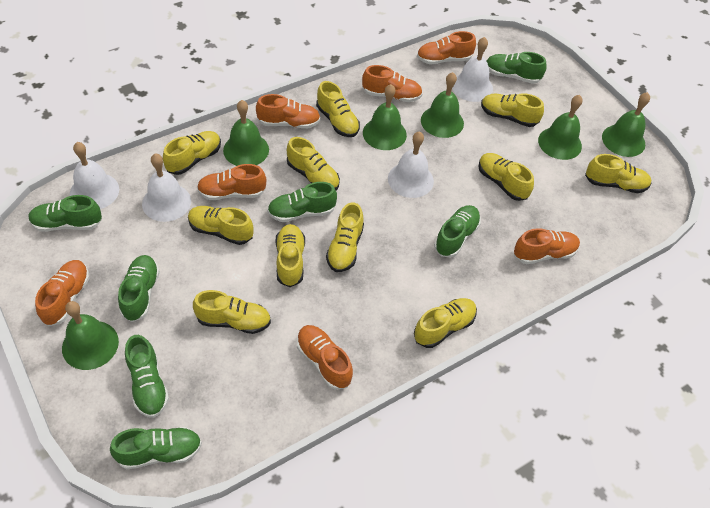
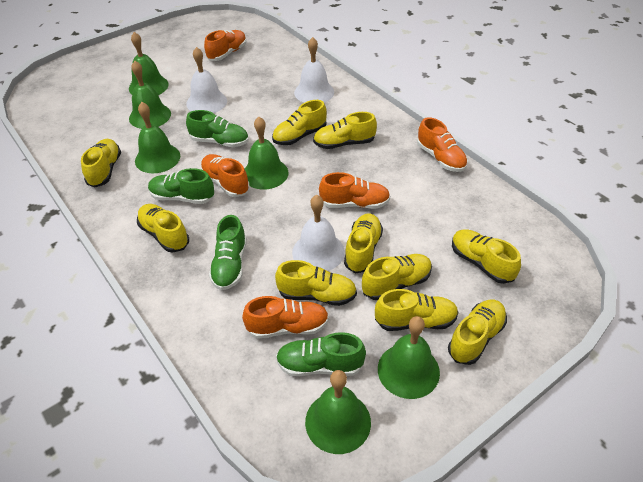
green shoe: 7 -> 4
orange shoe: 7 -> 5
white bell: 4 -> 3
yellow shoe: 11 -> 10

